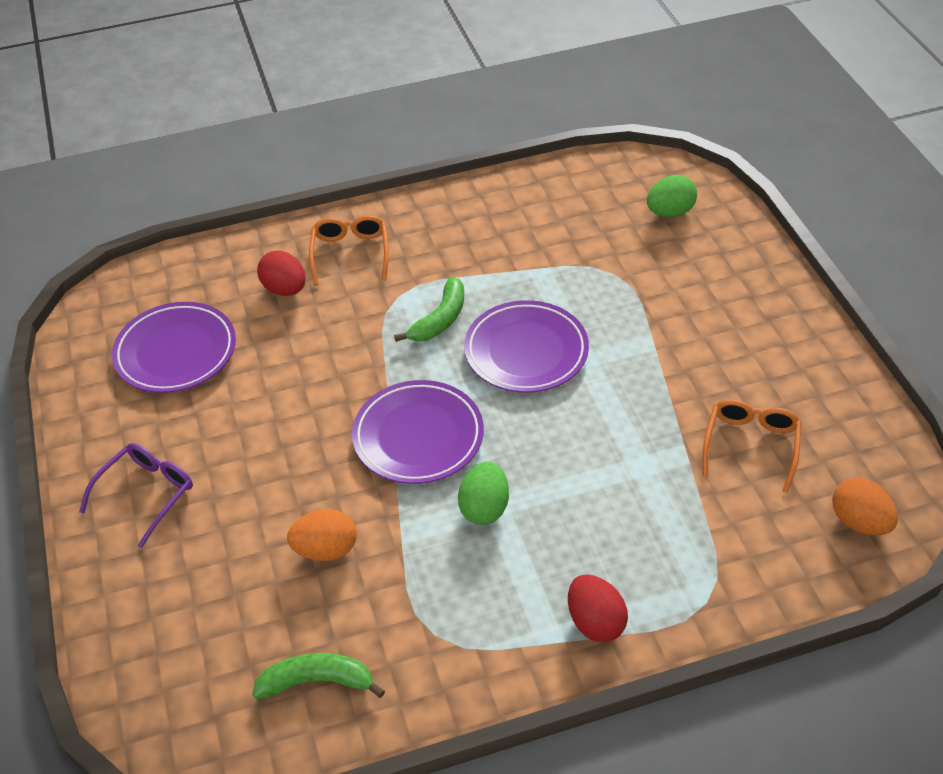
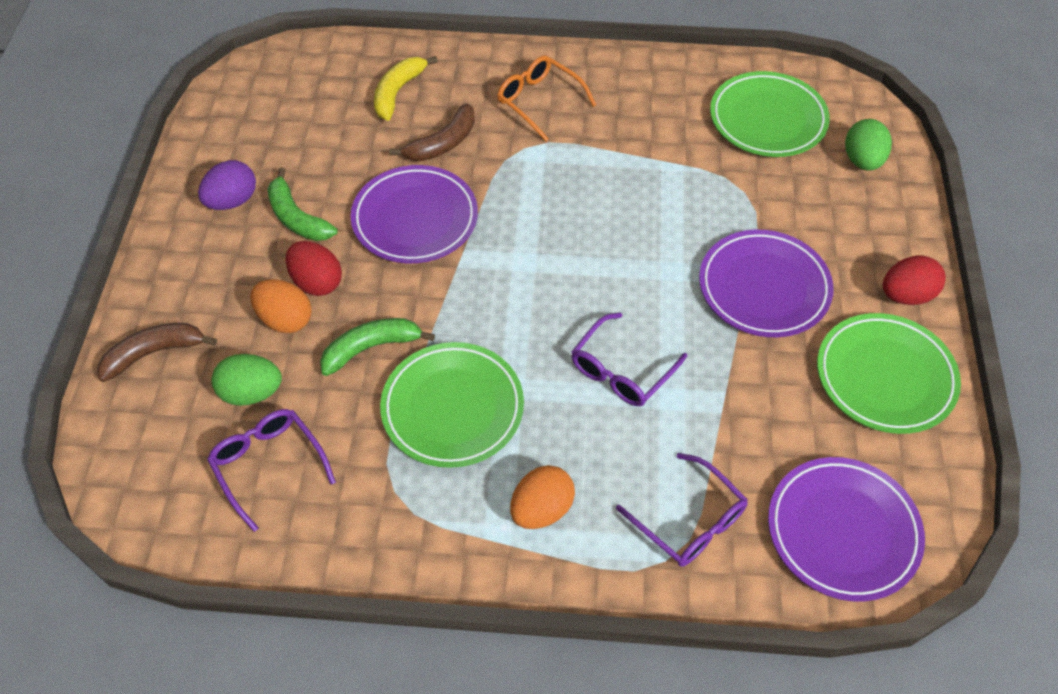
brown banana: 0 -> 2
green plate: 0 -> 3
orange glasses: 2 -> 1
purple egg: 0 -> 1
purple glasses: 1 -> 3
yellow banana: 0 -> 1

